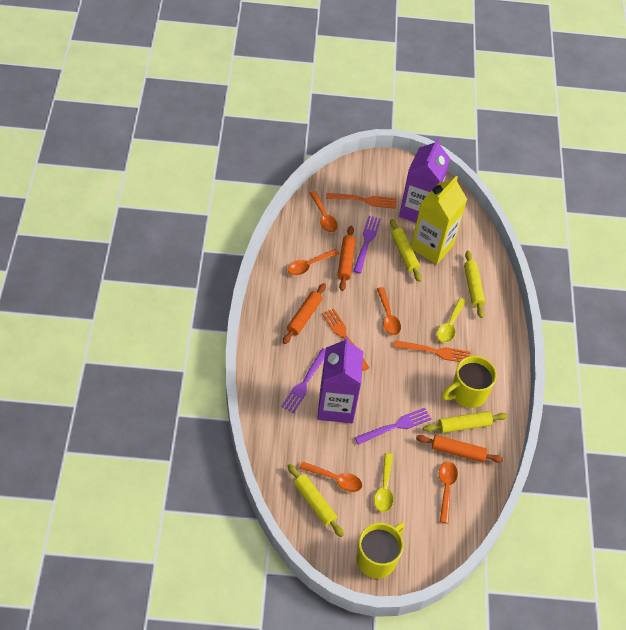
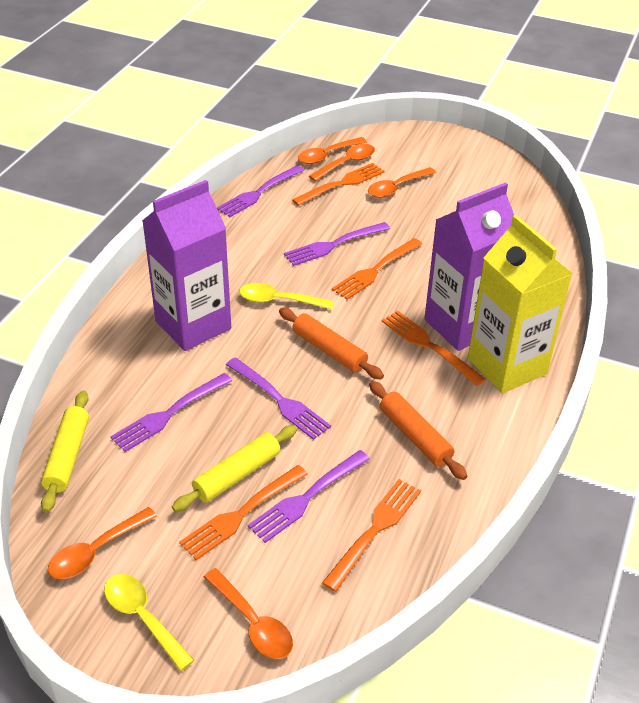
orange fork: 3 -> 5
orange rolling pin: 3 -> 2
purple fork: 3 -> 5
yellow mug: 2 -> 0
yellow rolling pin: 4 -> 2

